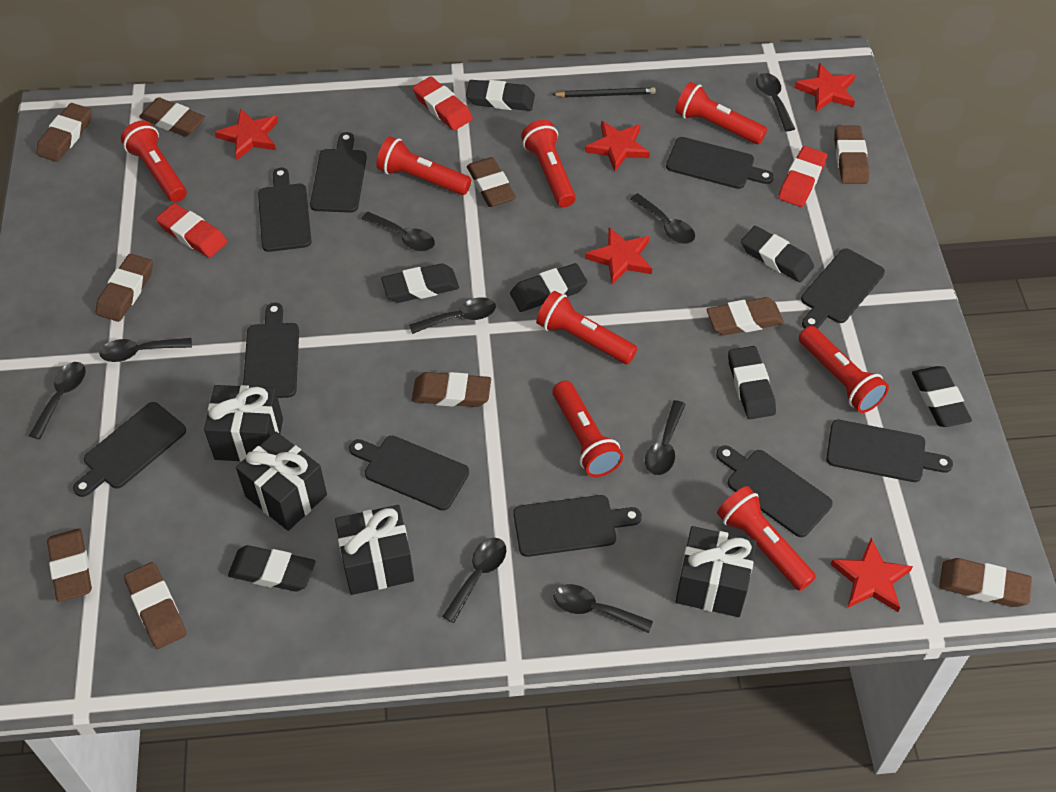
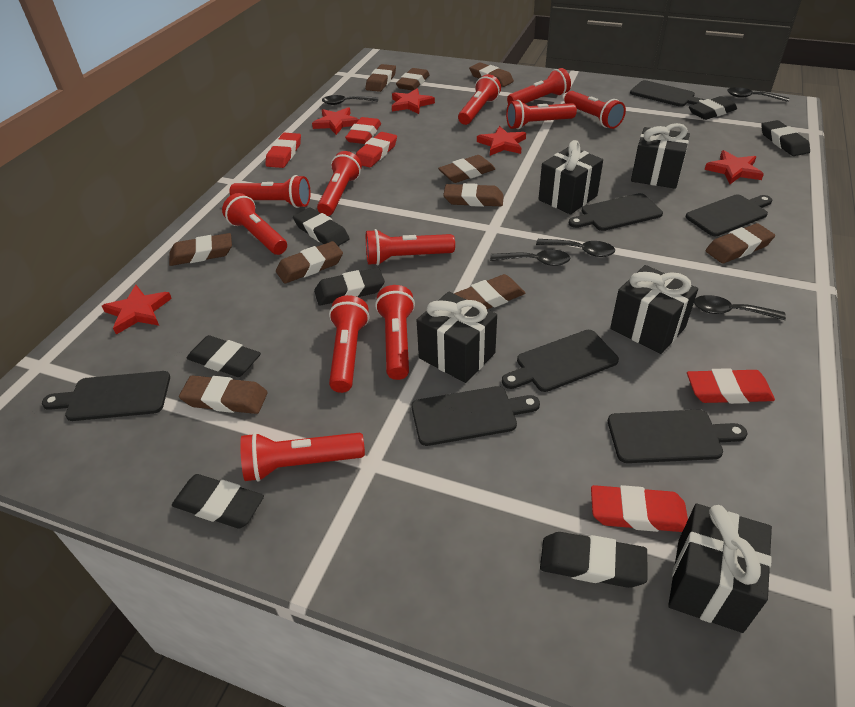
black cutting board: 10 -> 7
black gift: 4 -> 5
black pencil: 1 -> 0
black spoon: 9 -> 5
red eraser: 3 -> 5
red flashlight: 8 -> 11

